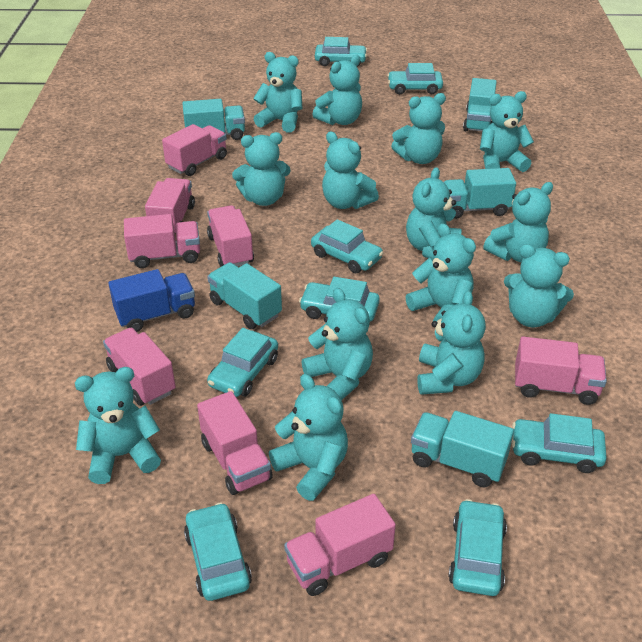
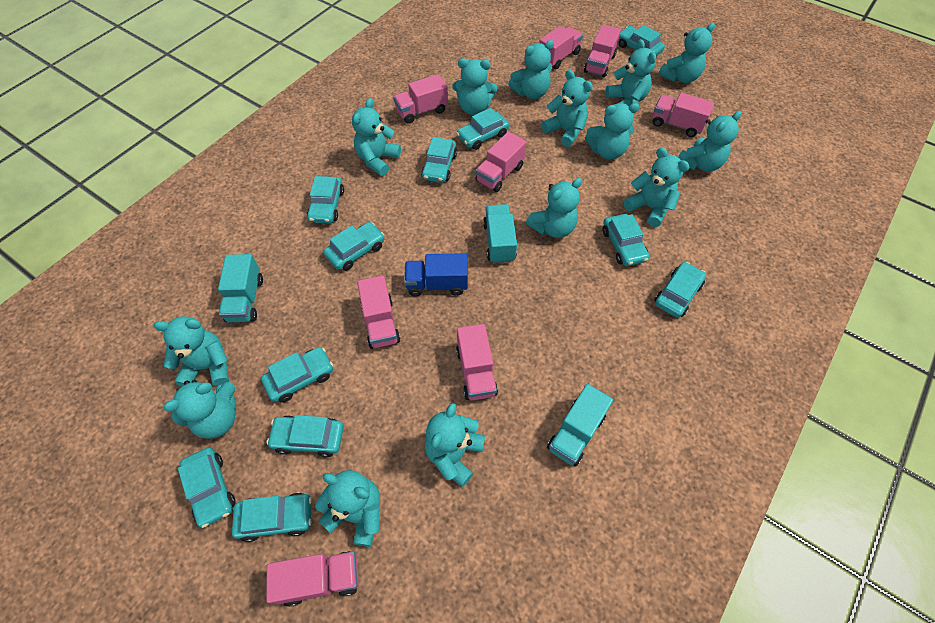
turquoise car: 8 -> 11
turquoise truck: 5 -> 3

